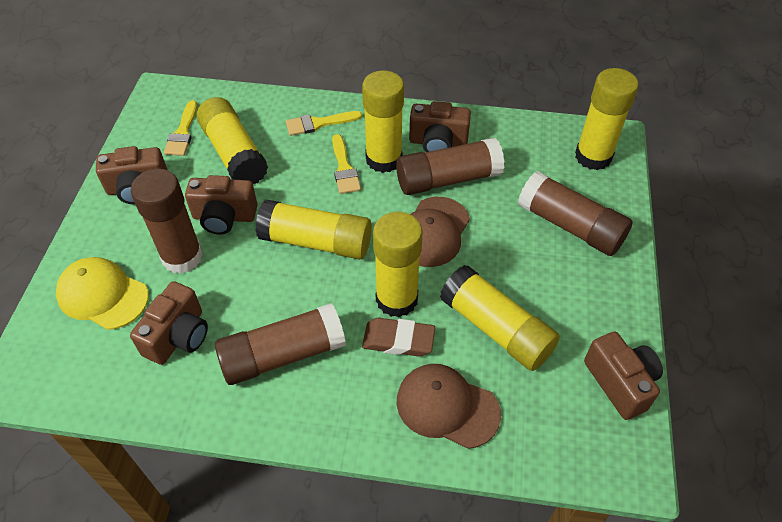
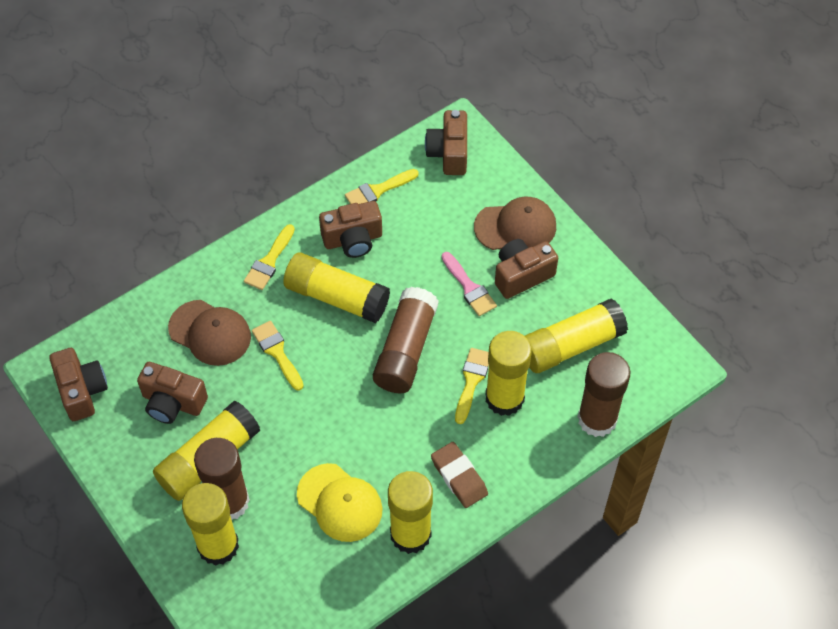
brown glue stick: 4 -> 3
pink brush: 0 -> 1
yellow brush: 3 -> 4

